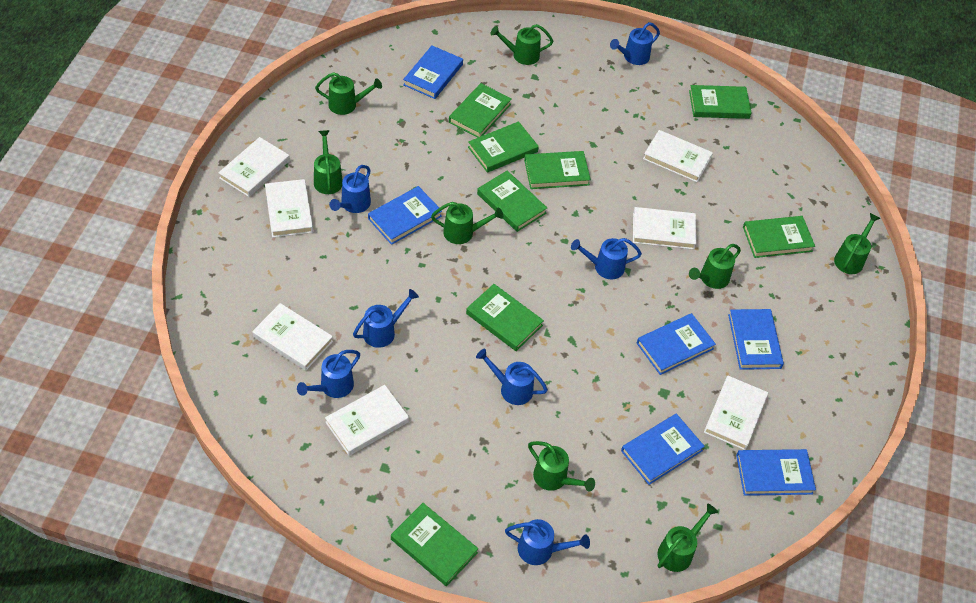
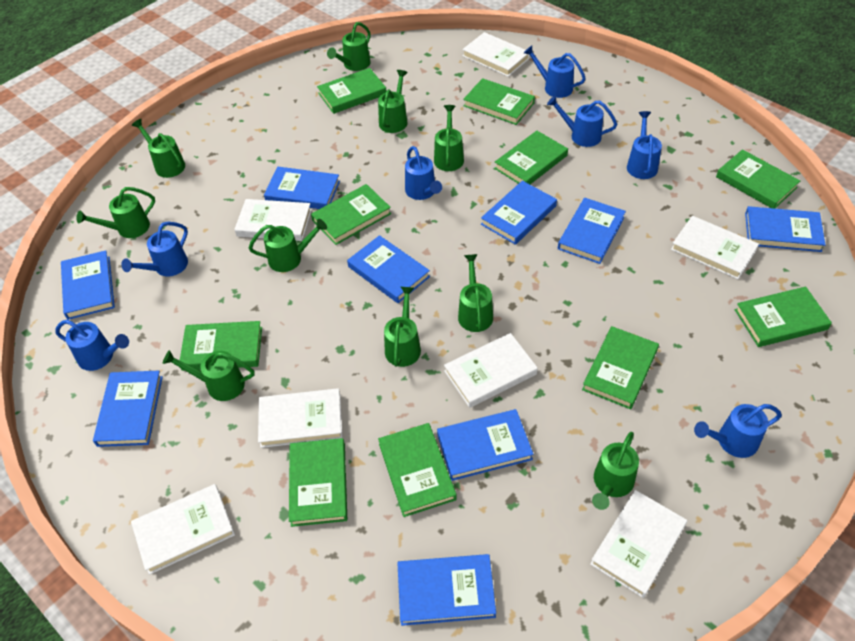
blue book: 6 -> 9
green book: 8 -> 10
green watering can: 8 -> 10

